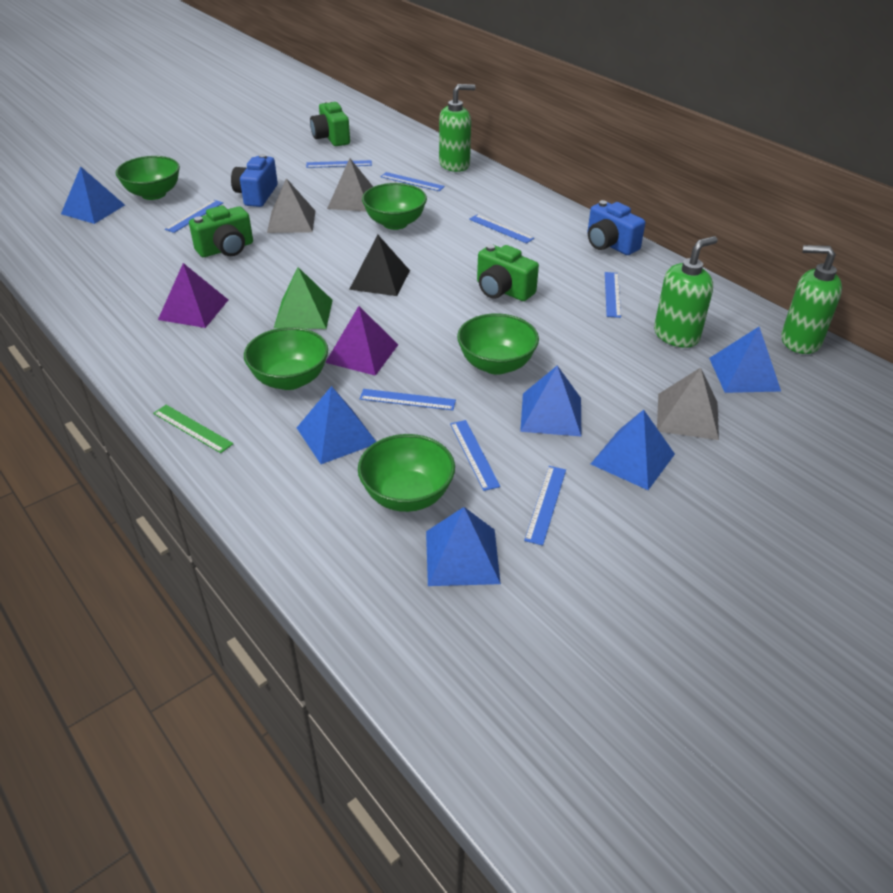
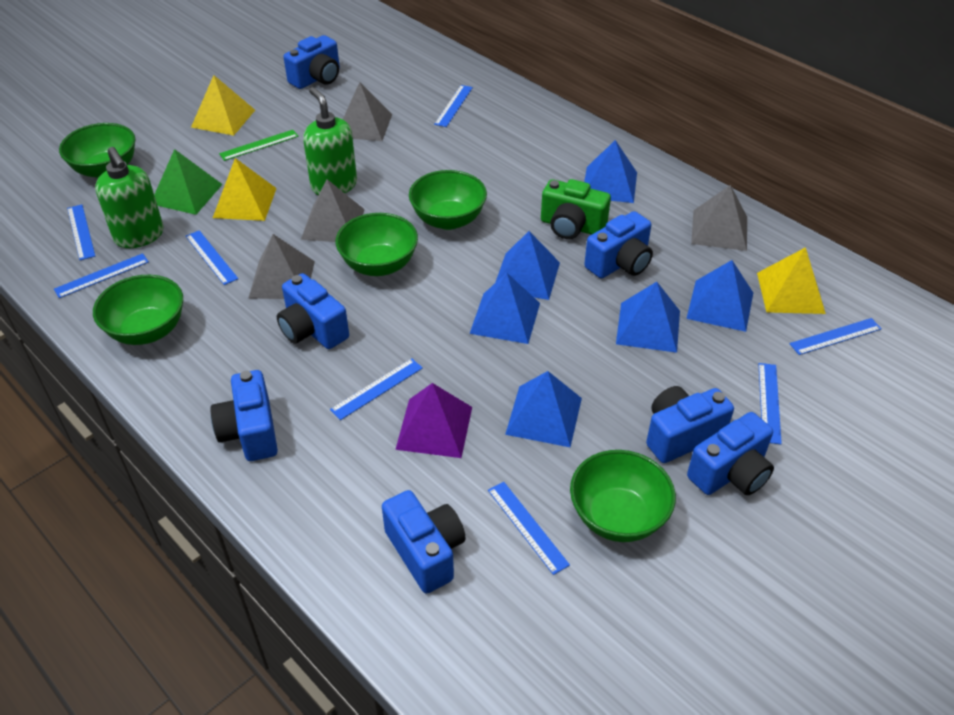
black pyramid: 1 -> 0
blue camera: 2 -> 7
green camera: 3 -> 1
green soap dispenser: 3 -> 2
grey pyramid: 3 -> 4
purple pyramid: 2 -> 1
yellow pyramid: 0 -> 3

